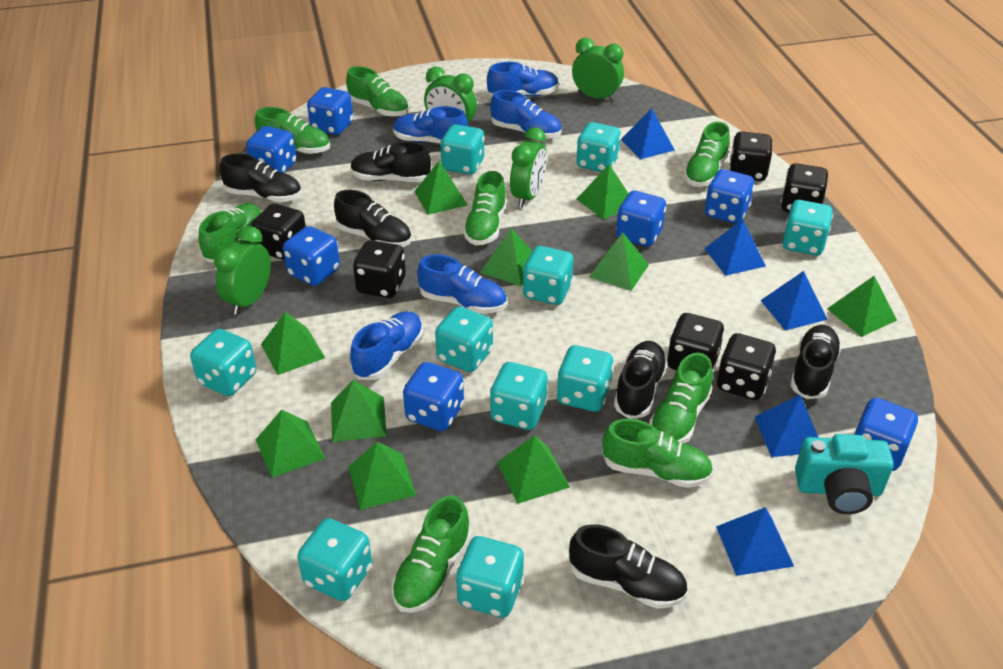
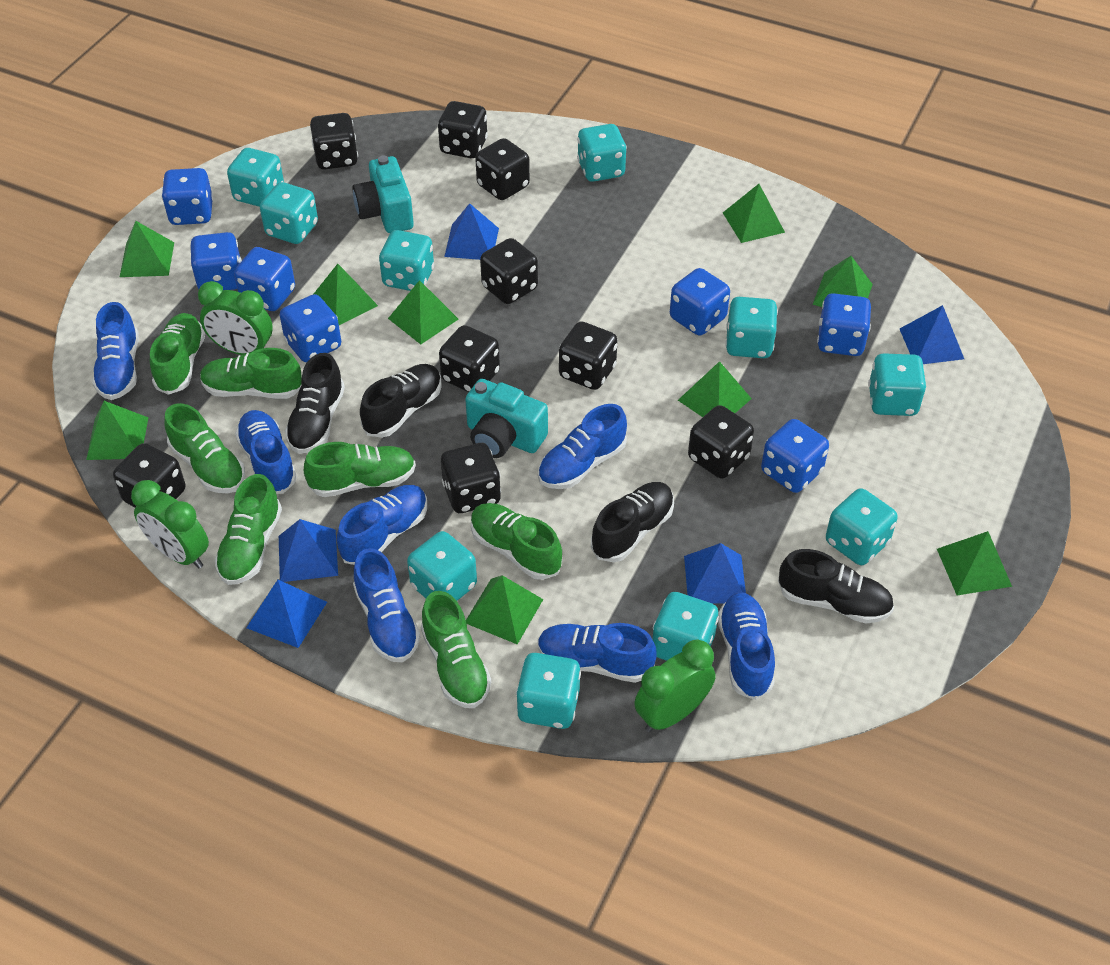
black dice: 6 -> 9
black shoe: 6 -> 4
blue shoe: 5 -> 7
green clock: 4 -> 3
green pyramid: 10 -> 9
green shoe: 8 -> 7
turquoise camera: 1 -> 2

